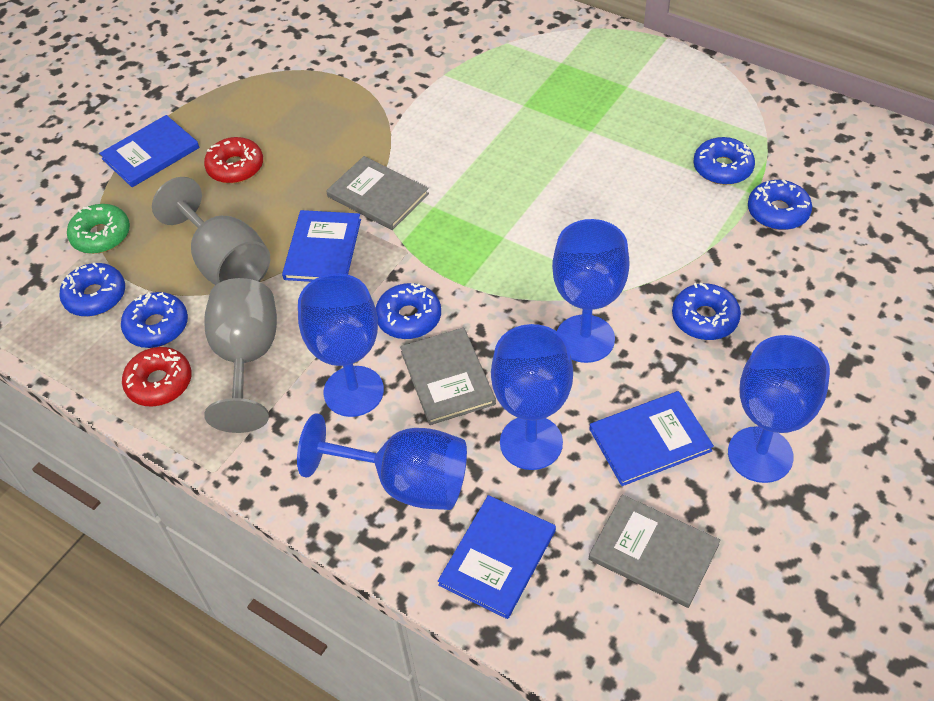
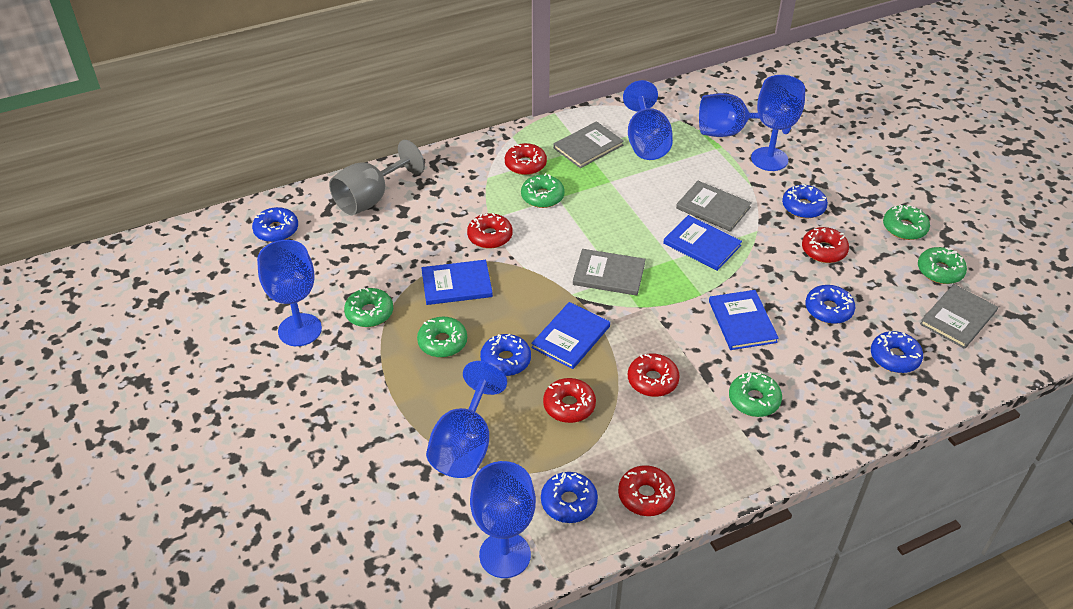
blue goblet: 5 -> 6
green donut: 1 -> 6
grey book: 3 -> 4
grey goblet: 2 -> 1
red donut: 2 -> 6

